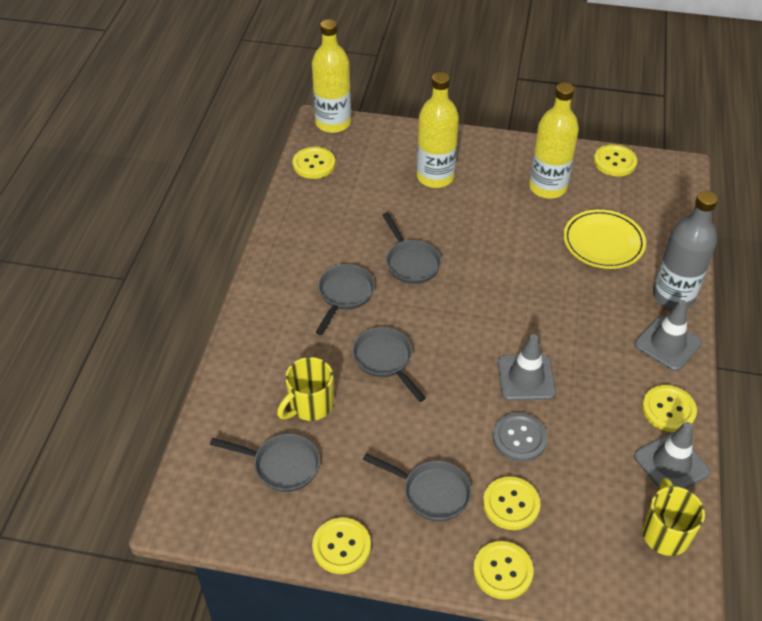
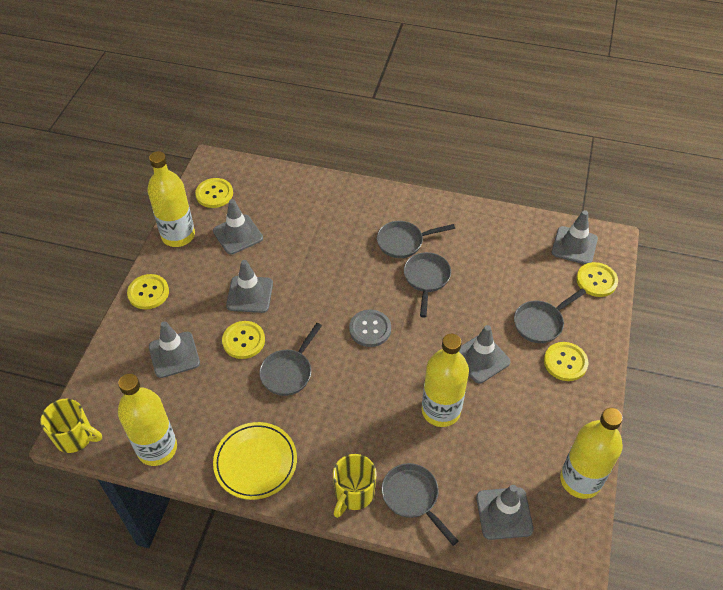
grey bottle: 1 -> 0
grey traffic cone: 3 -> 6
yellow bottle: 3 -> 4
yellow button: 6 -> 5

